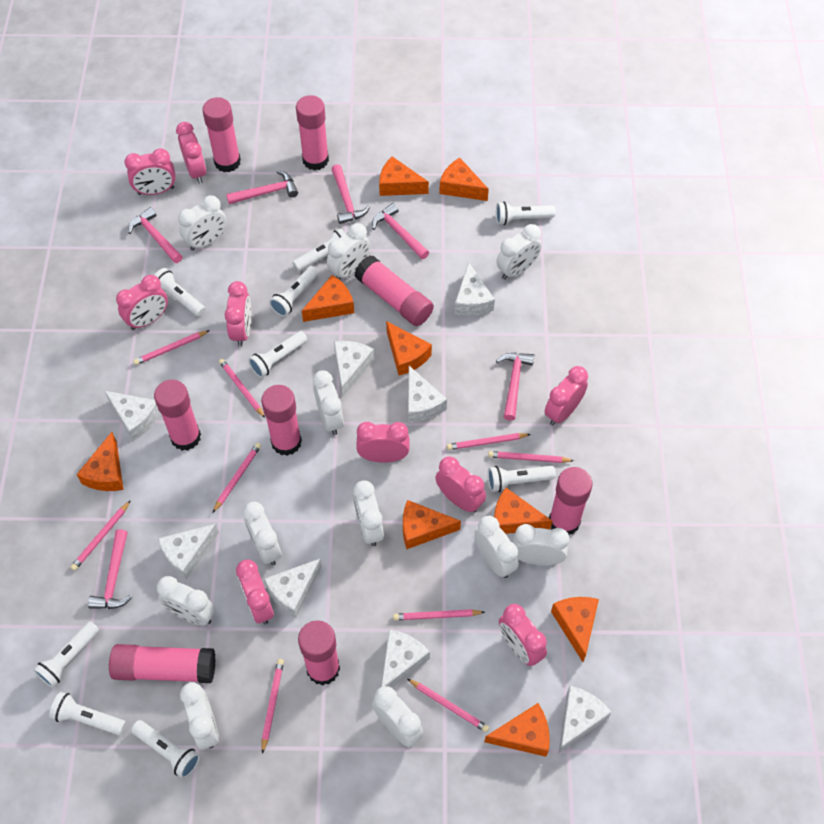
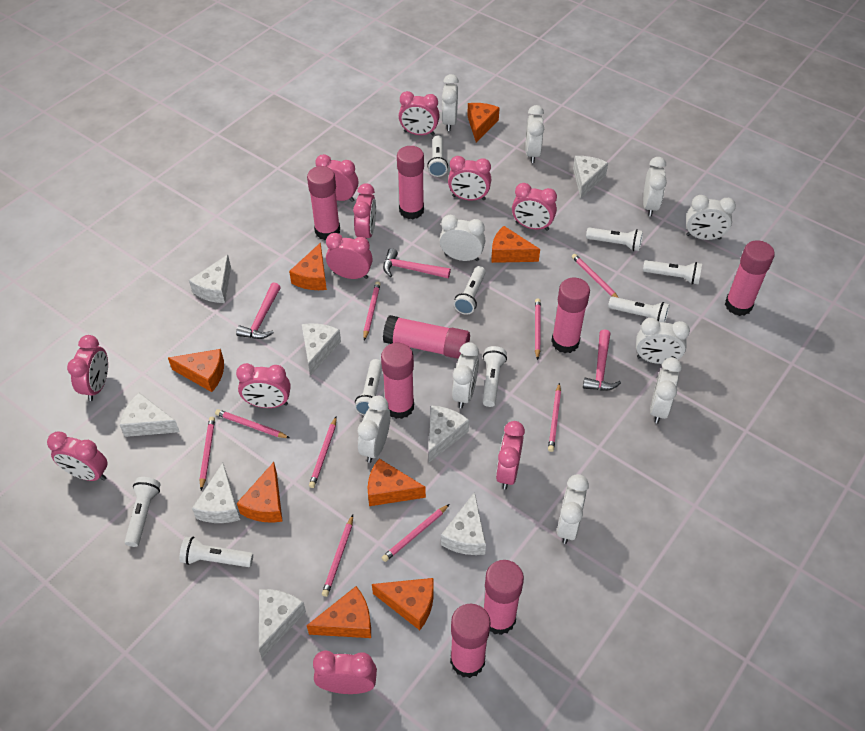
orange cheese: 9 -> 8
pink clock: 9 -> 11
pink hammer: 6 -> 3
white clock: 11 -> 10

